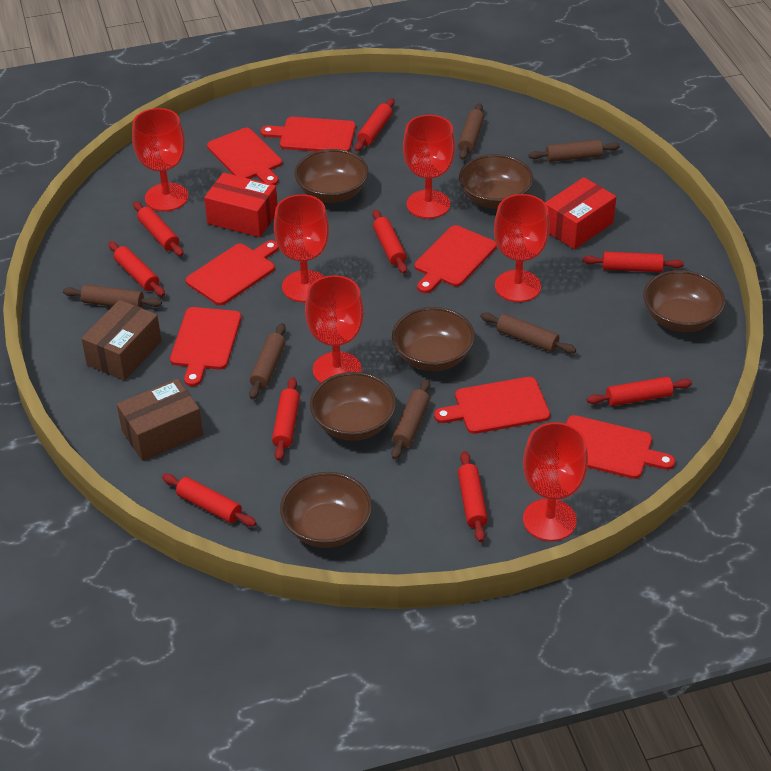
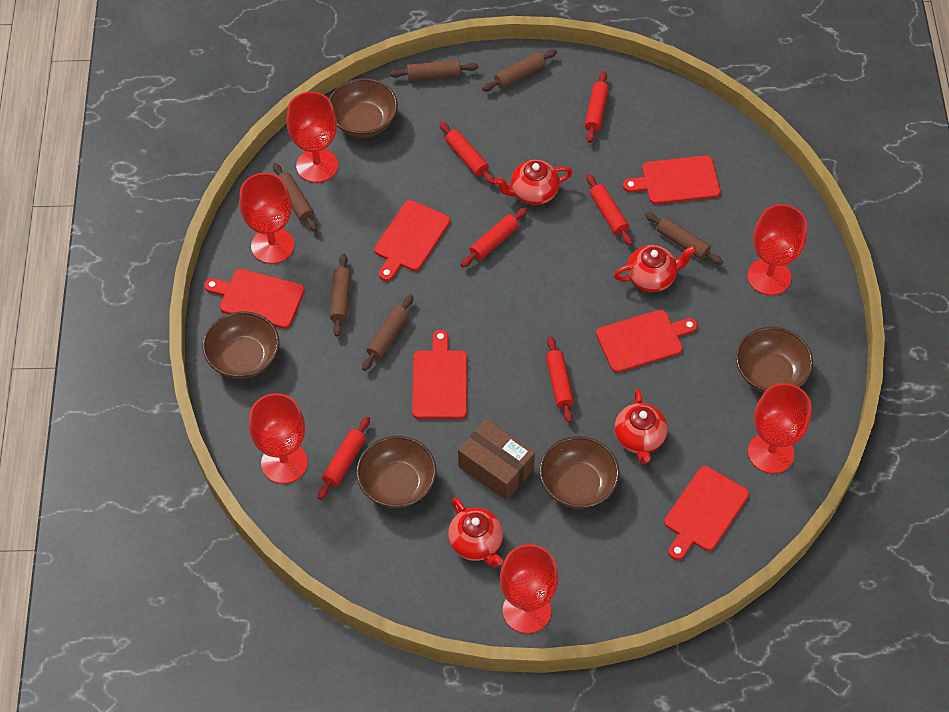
brown bowl: 6 -> 5
brown box: 2 -> 1
red box: 2 -> 0
red cutting board: 7 -> 6
red rolling pin: 9 -> 6
red teapot: 0 -> 4

